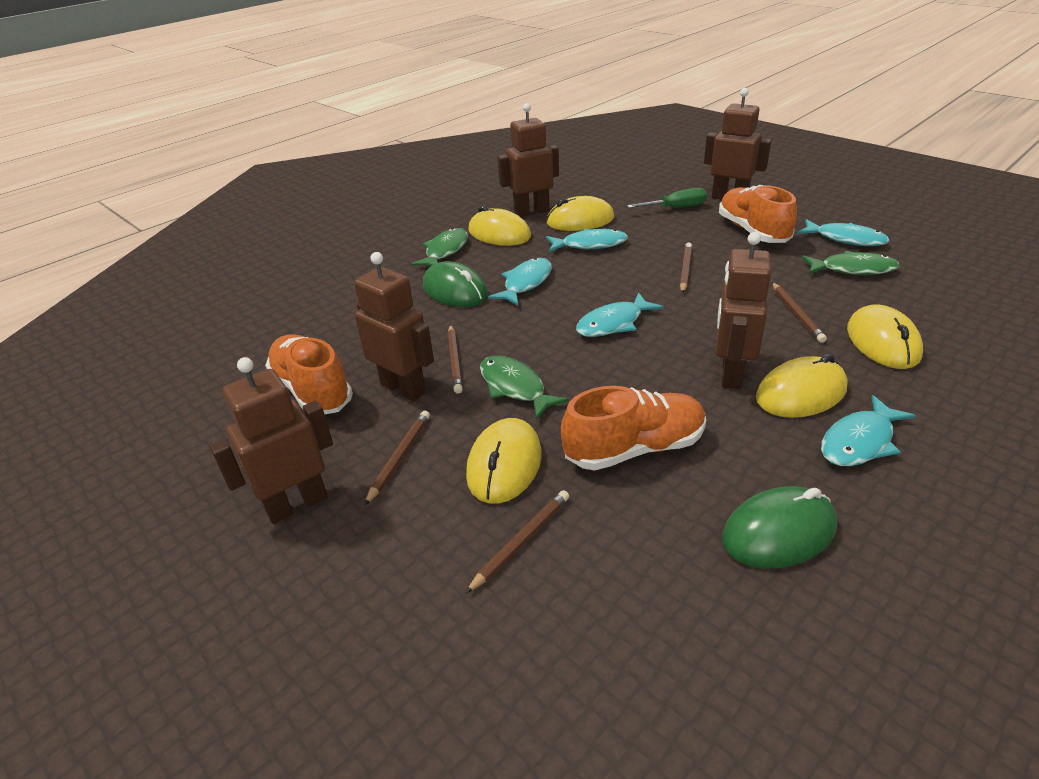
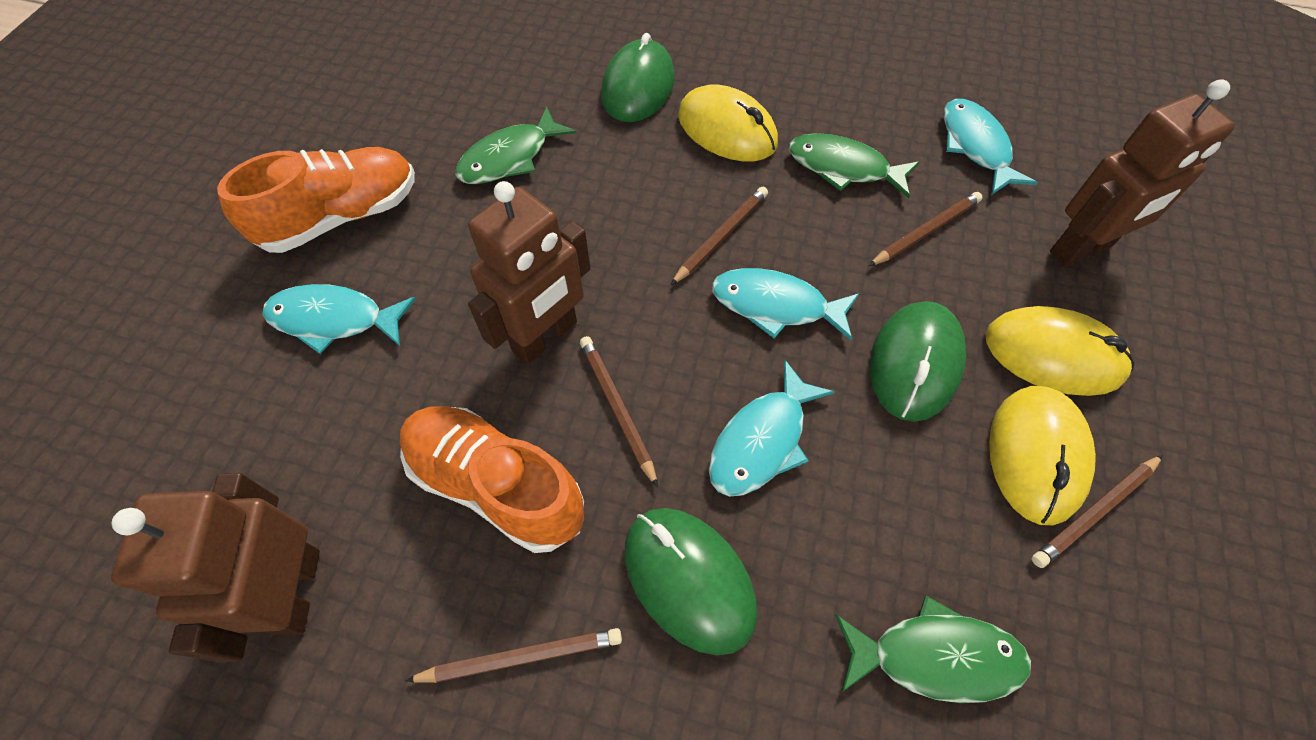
brown robot: 5 -> 3
green mouse: 2 -> 3
green screwdriver: 1 -> 0
orange shoe: 3 -> 2
turquoise fish: 5 -> 4
yellow mouse: 5 -> 3

